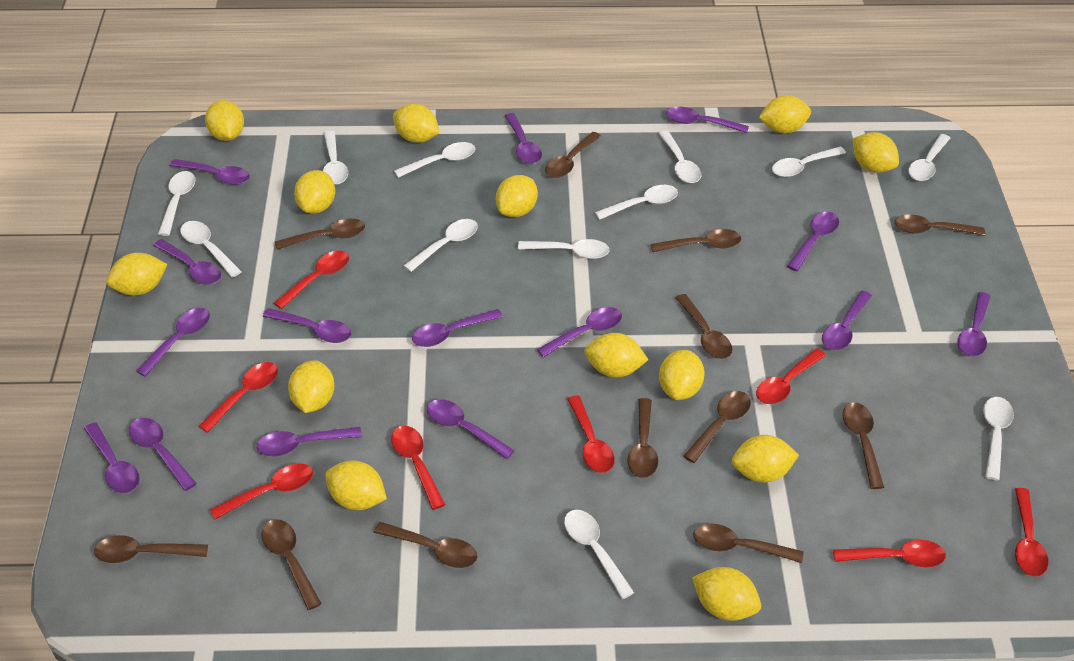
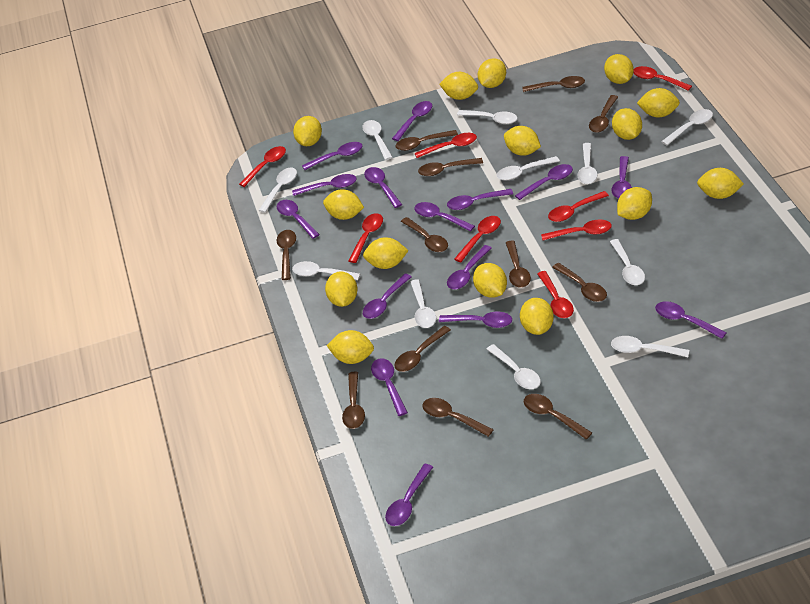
white spoon: 12 -> 11
yellow lemon: 13 -> 15

